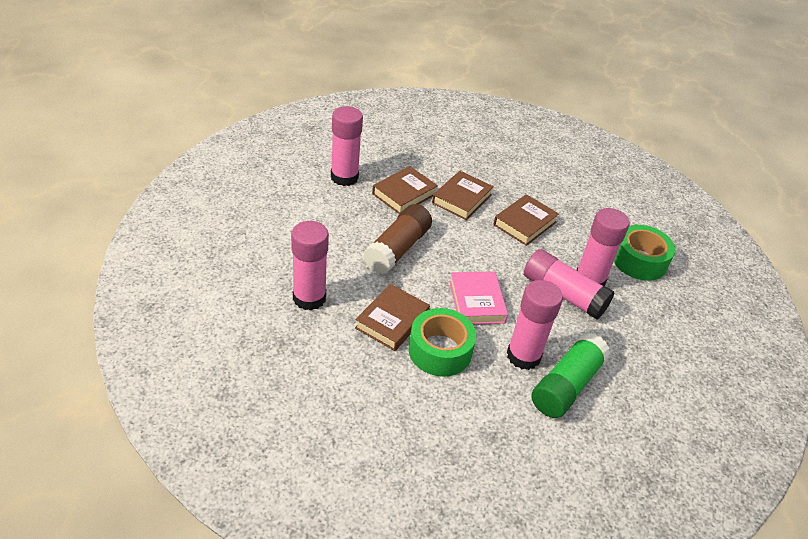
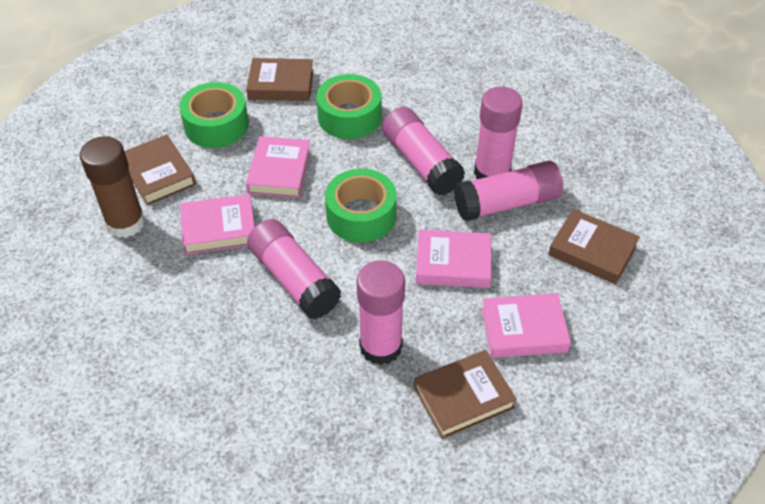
green glue stick: 1 -> 0
green tape: 2 -> 3
pink book: 1 -> 4

